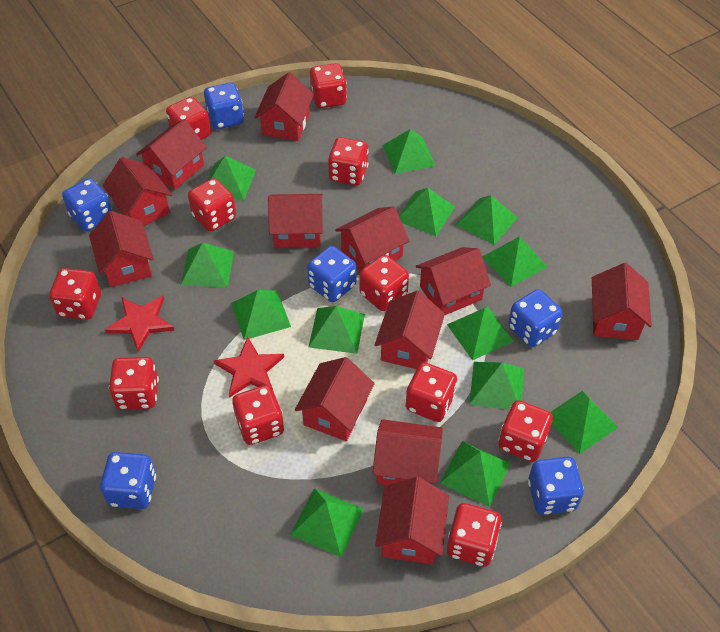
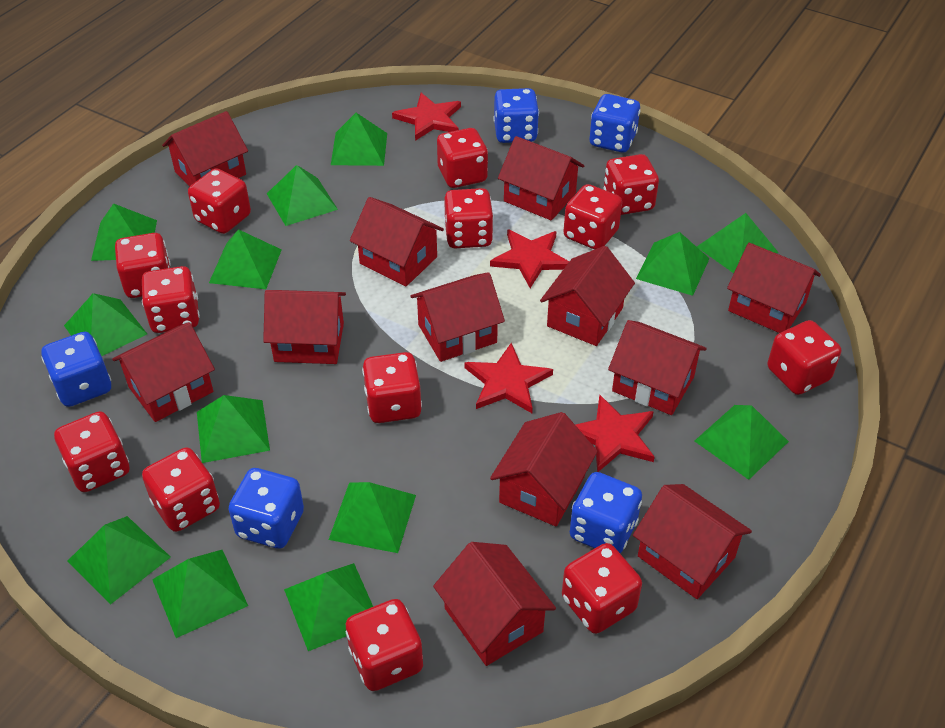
blue dice: 6 -> 5
red dice: 11 -> 13
red star: 2 -> 4

